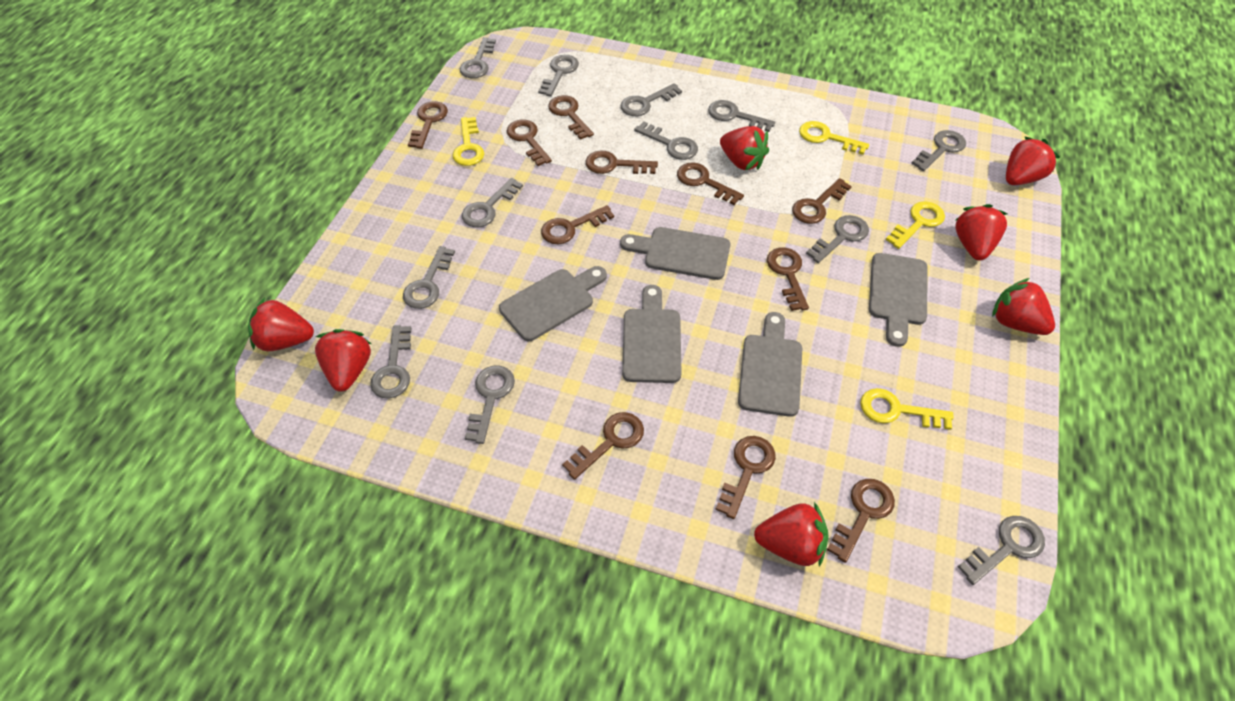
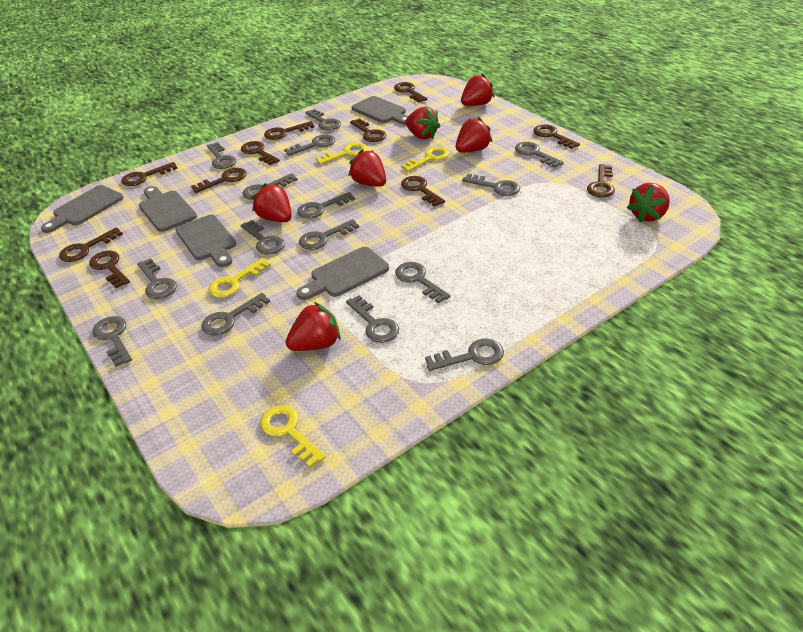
grey key: 12 -> 15

